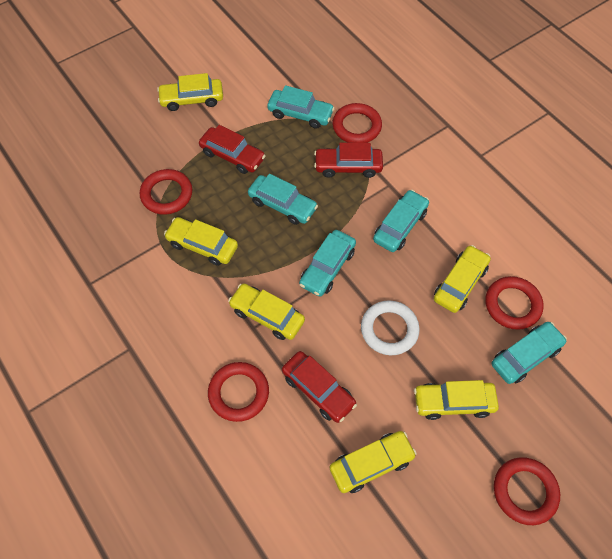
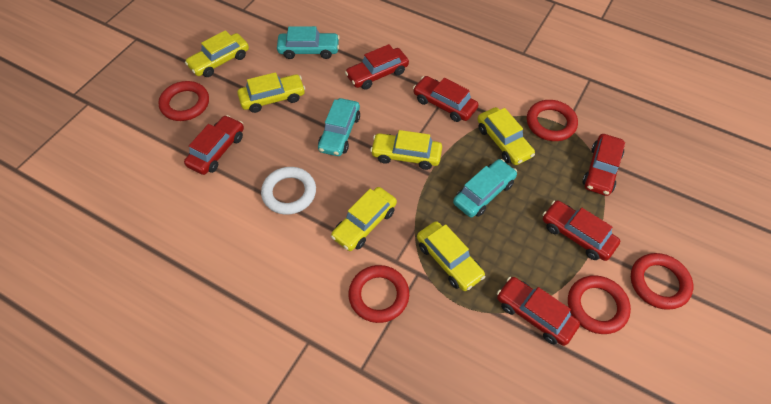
red car: 3 -> 6
turquoise car: 5 -> 3

